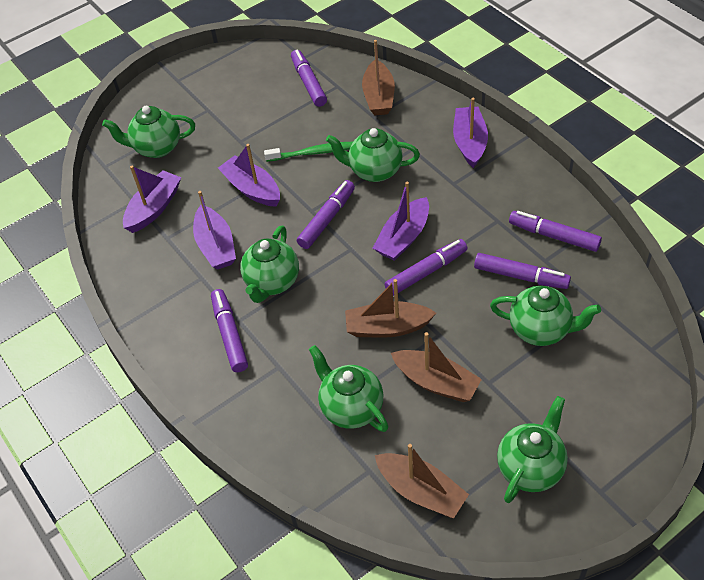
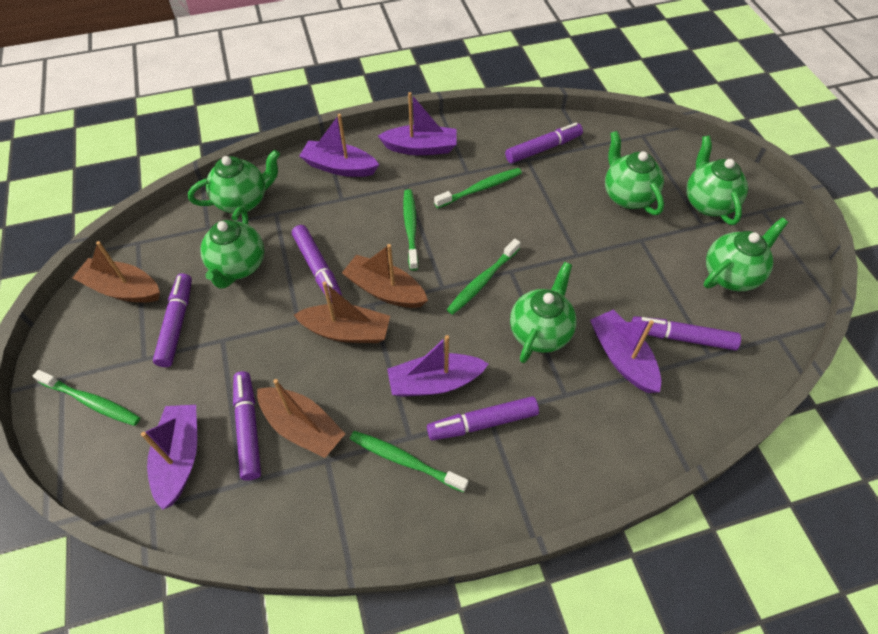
green toothbrush: 1 -> 5

